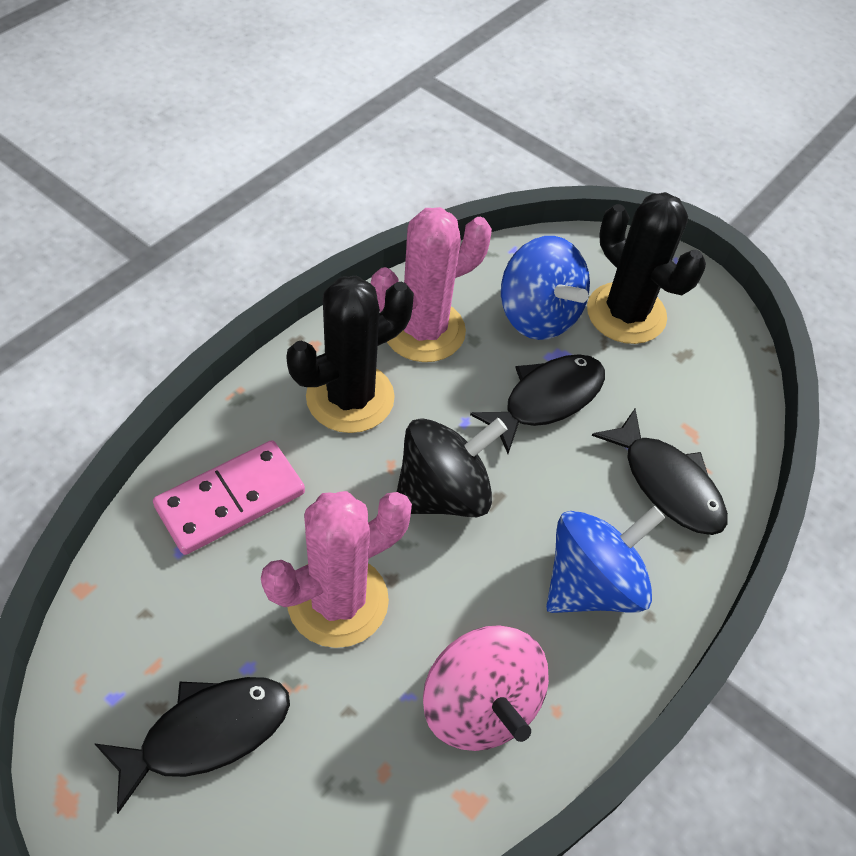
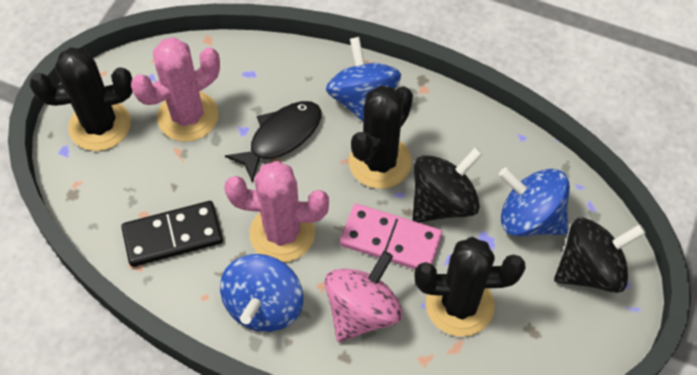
black cactus: 2 -> 3
black domino: 0 -> 1
black fish: 3 -> 1
black spinning top: 1 -> 2
blue spinning top: 2 -> 3

